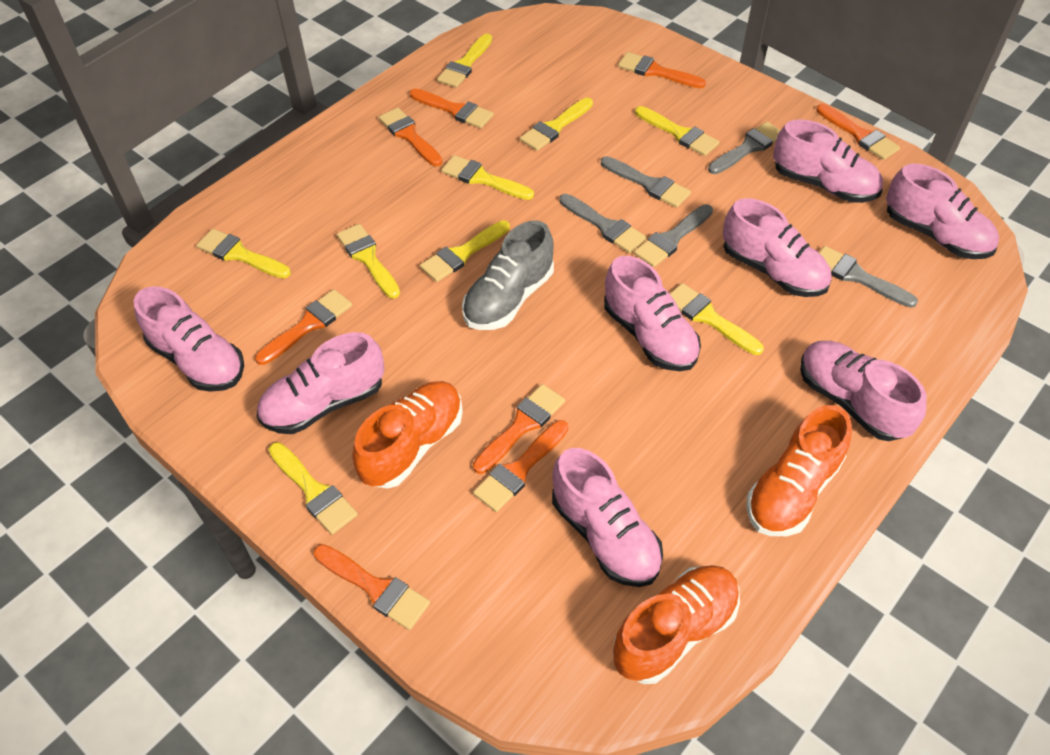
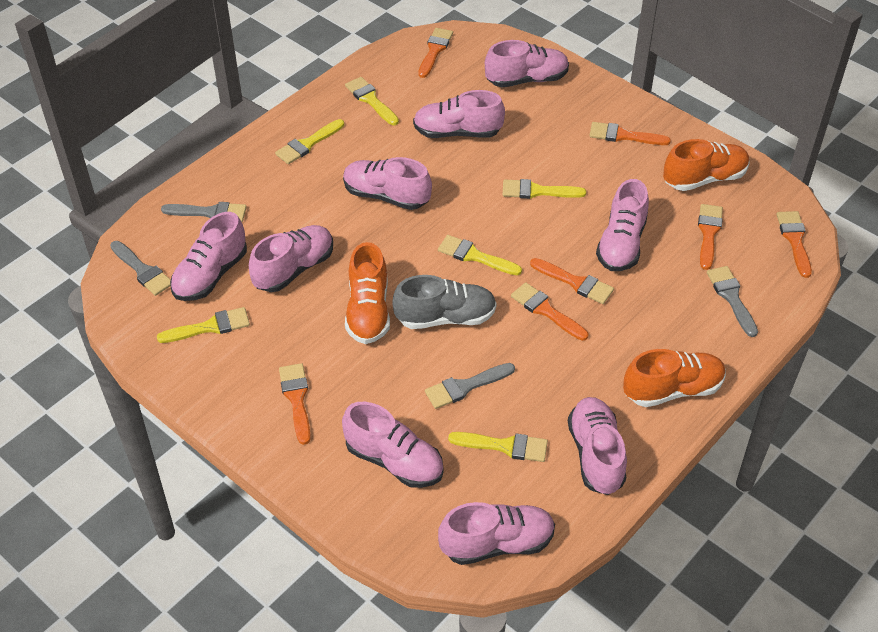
grey brush: 5 -> 4
orange brush: 8 -> 7
pink shoe: 8 -> 9
yellow brush: 9 -> 6

